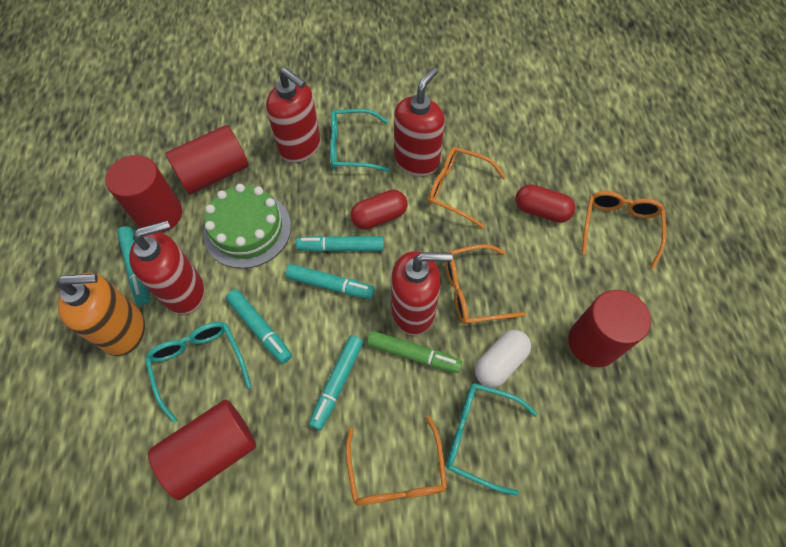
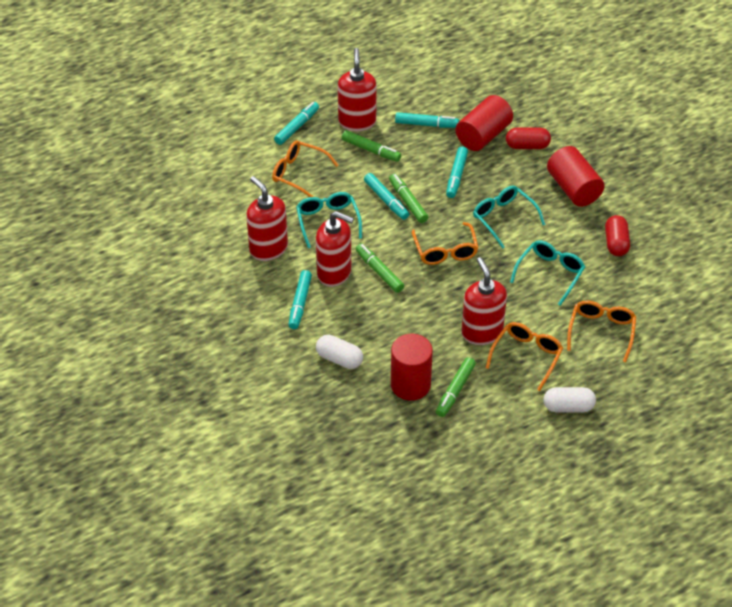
green cake: 1 -> 0
green marker: 1 -> 4
orange soap dispenser: 1 -> 0
red cylinder: 4 -> 3
white capsule: 1 -> 2

